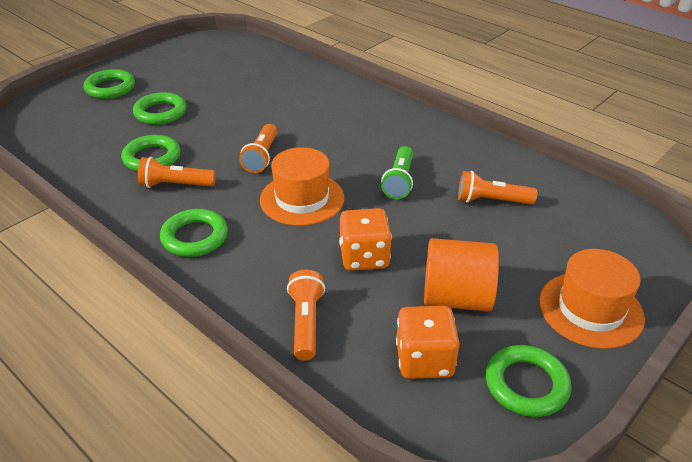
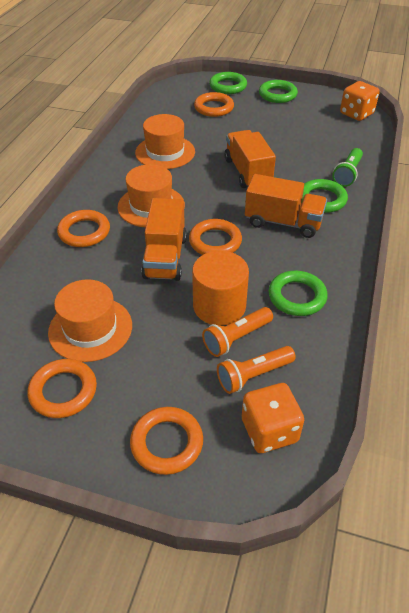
green ring: 5 -> 4
orange flashlight: 4 -> 2
orange hat: 2 -> 3
orange ring: 0 -> 5
orange truck: 0 -> 3

